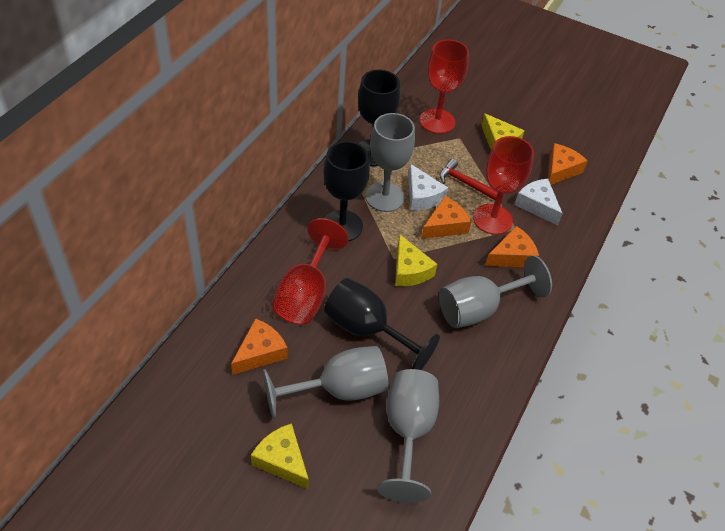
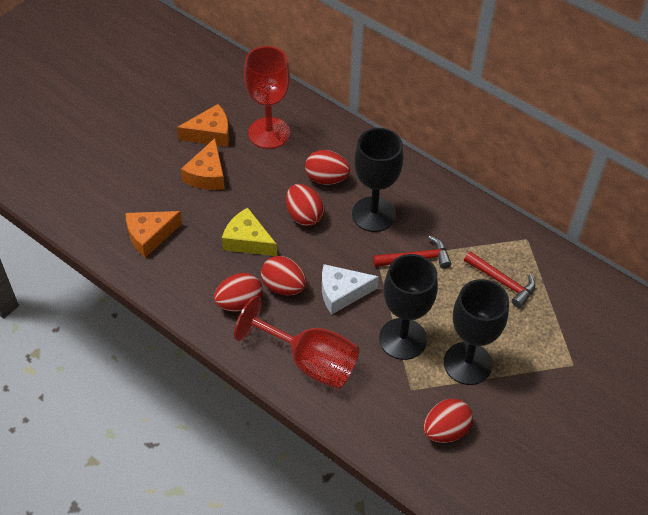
grey goblet: 4 -> 0
orange cheese: 4 -> 3
red egg: 0 -> 5
red goblet: 3 -> 2
red hammer: 1 -> 2
white cheese: 2 -> 1
yellow cheese: 3 -> 1

